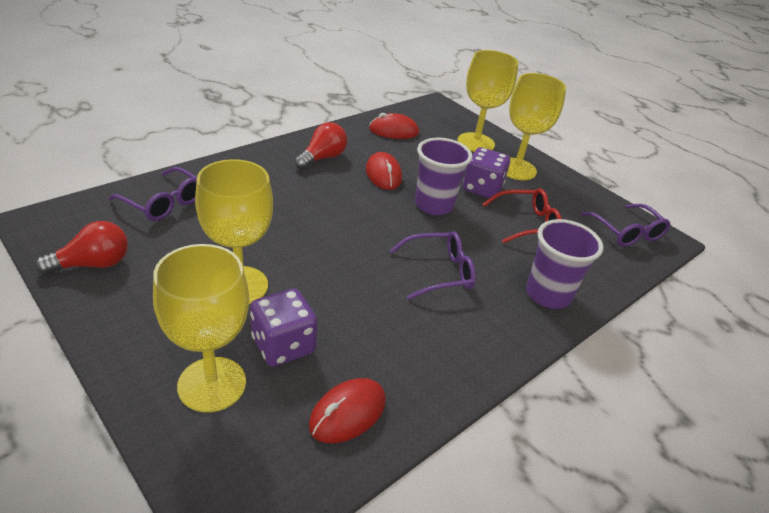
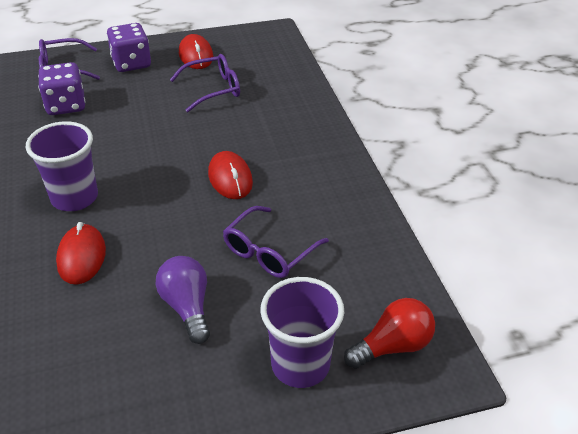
purple light bulb: 0 -> 1
red glasses: 1 -> 0
red light bulb: 2 -> 1
yellow goblet: 4 -> 0

